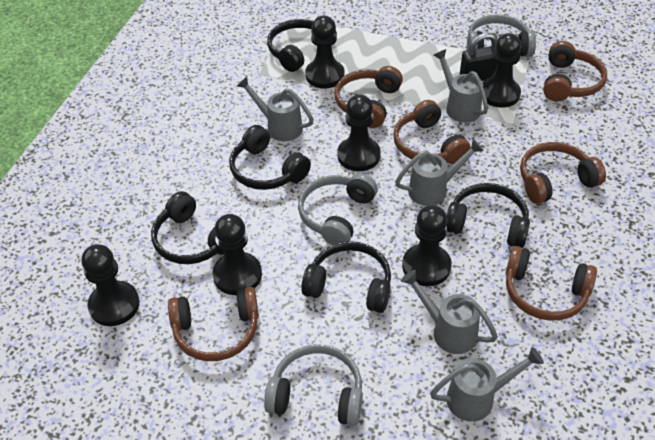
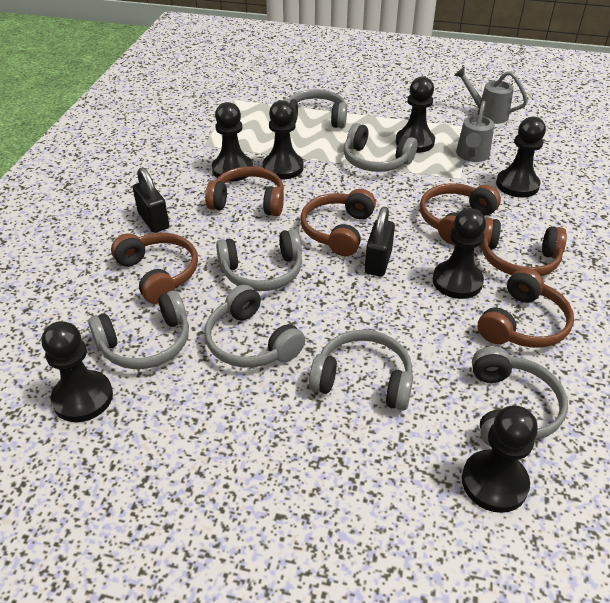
black headphones: 5 -> 0
black padlock: 1 -> 2
black pawn: 6 -> 7
grey headphones: 3 -> 7
grey watering can: 5 -> 2

